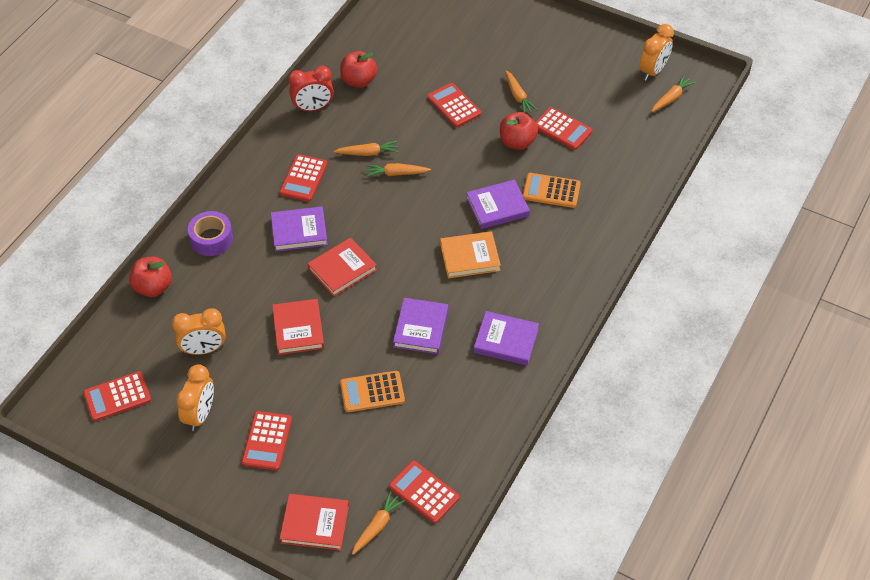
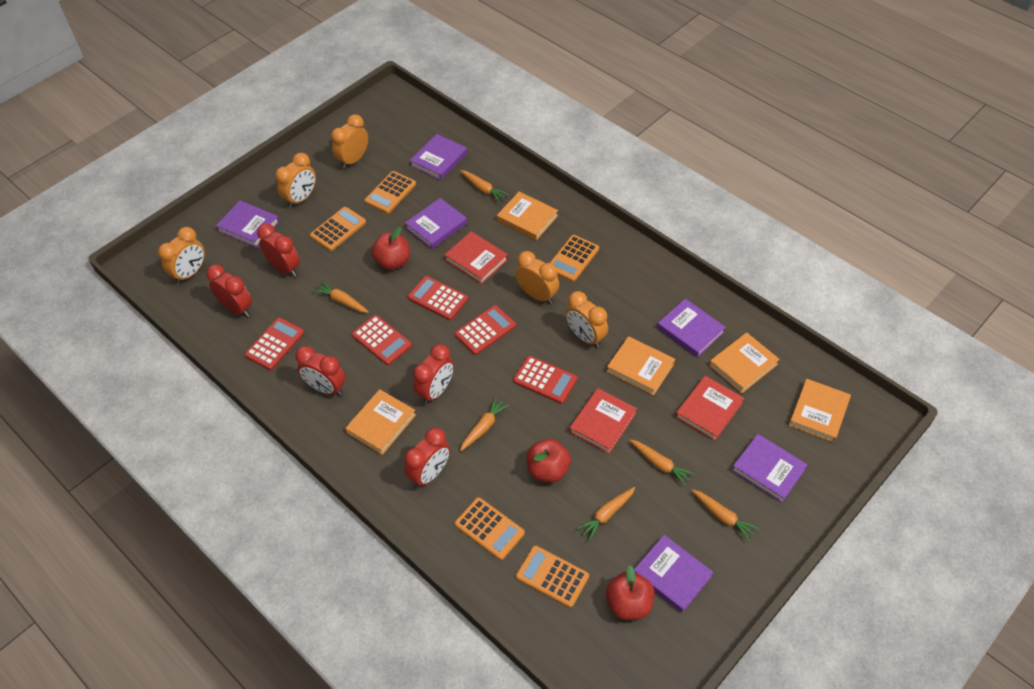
orange book: 1 -> 5
orange calculator: 2 -> 5
orange carrot: 5 -> 6
orange clock: 3 -> 5
purple book: 4 -> 6
purple tape: 1 -> 0
red calculator: 6 -> 5
red clock: 1 -> 5

